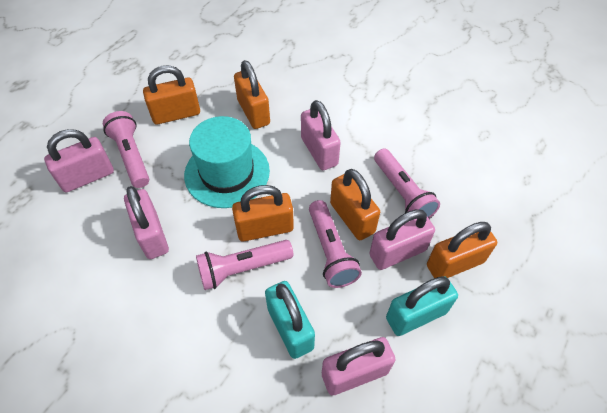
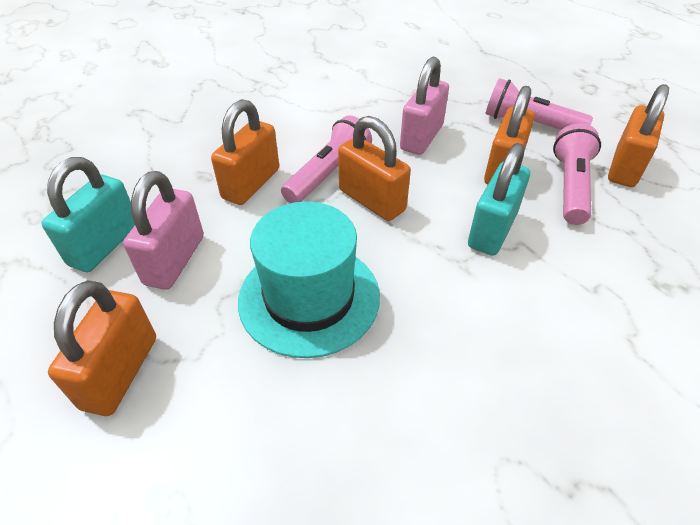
pink flashlight: 4 -> 3
pink padlock: 5 -> 2

